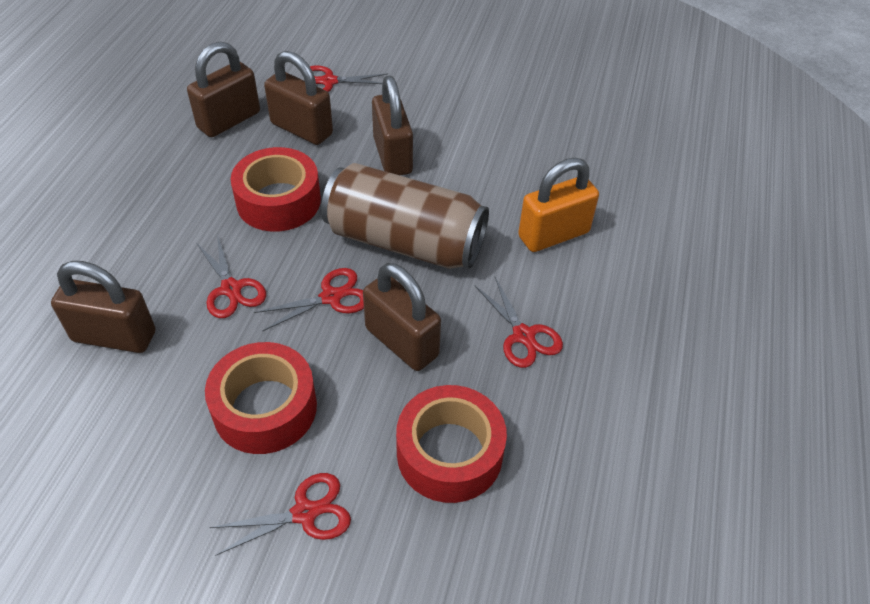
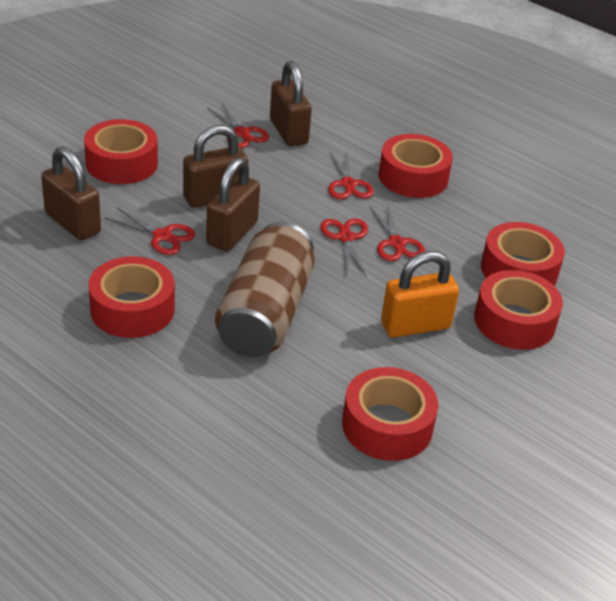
brown padlock: 5 -> 4
red tape: 3 -> 6

